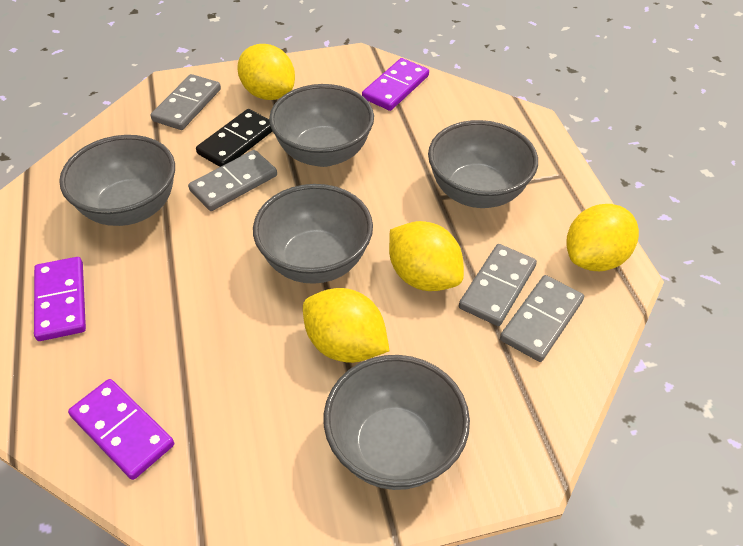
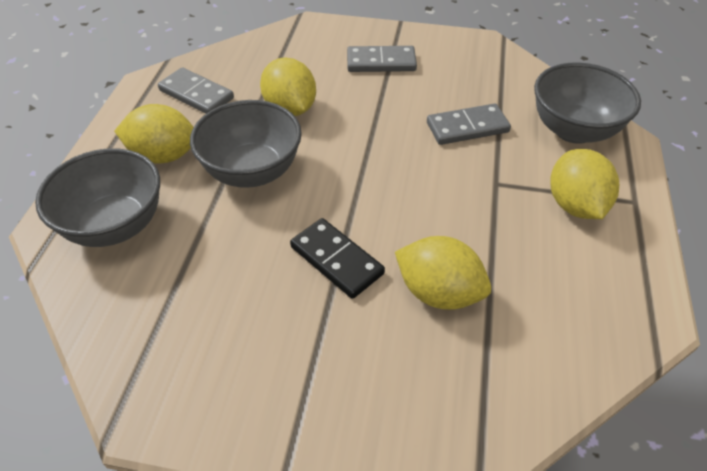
grey bowl: 5 -> 3
grey domino: 4 -> 3
purple domino: 3 -> 0

